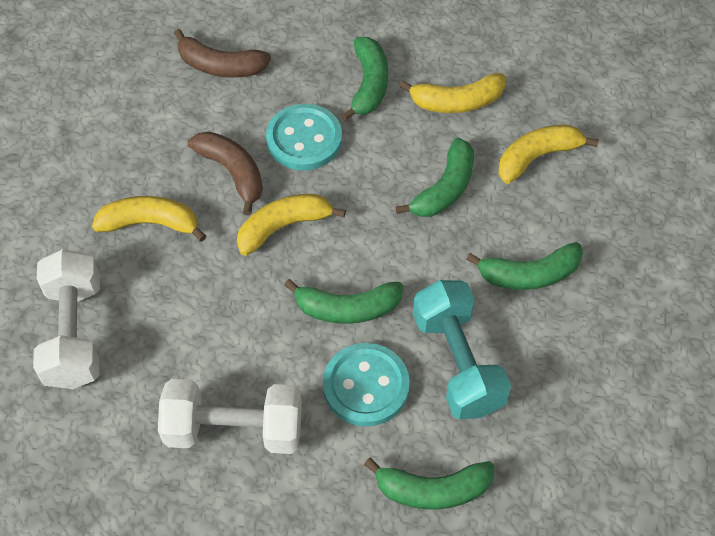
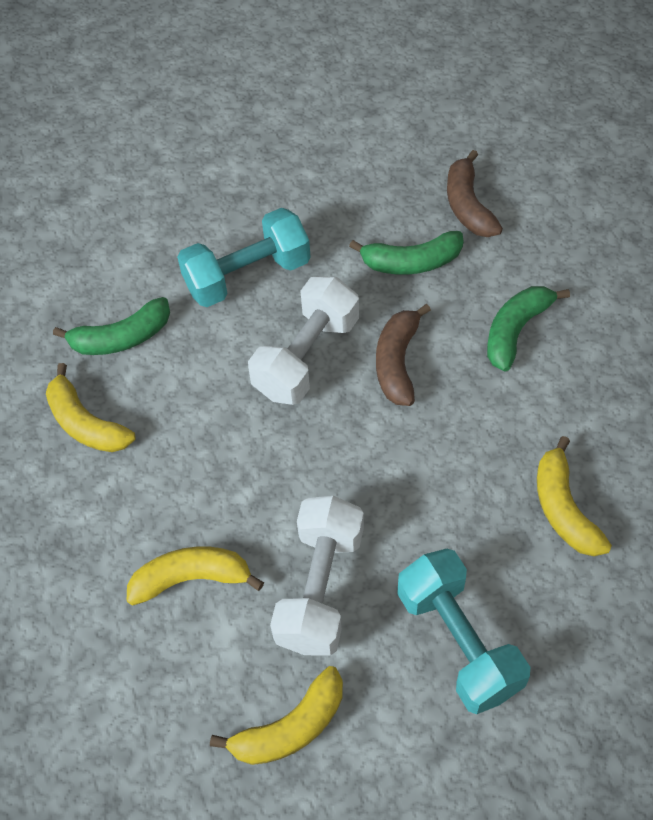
green banana: 5 -> 3
turquoise button: 2 -> 0
turquoise dumbbell: 1 -> 2

